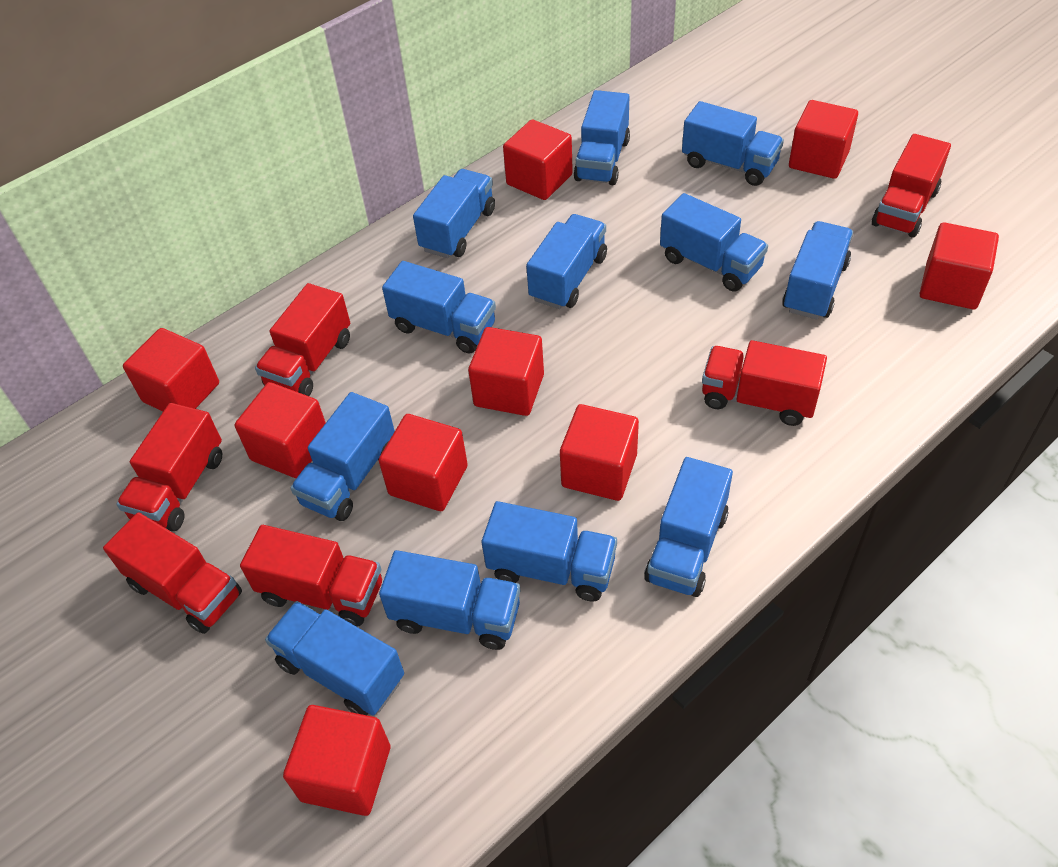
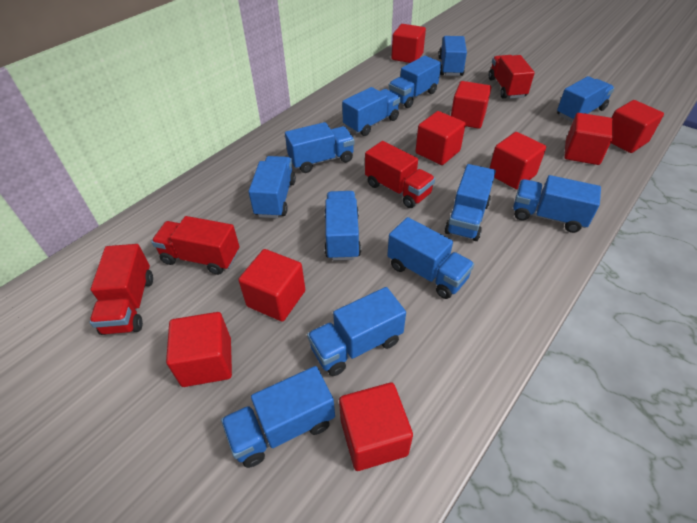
red truck: 6 -> 4

